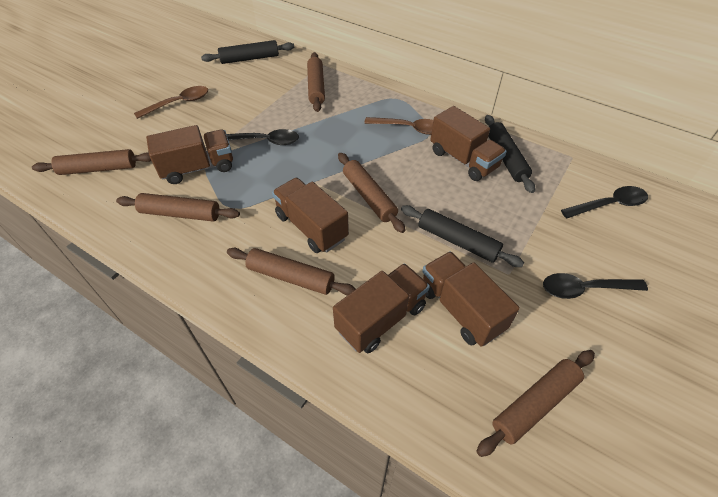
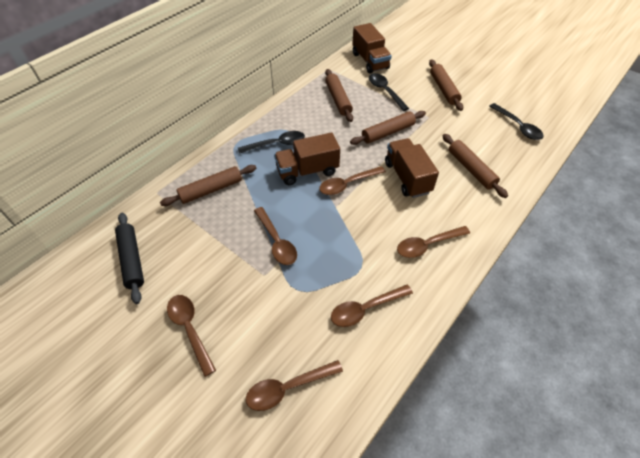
black rolling pin: 3 -> 1
brown rolling pin: 6 -> 5
brown spoon: 2 -> 6
brown truck: 5 -> 3

